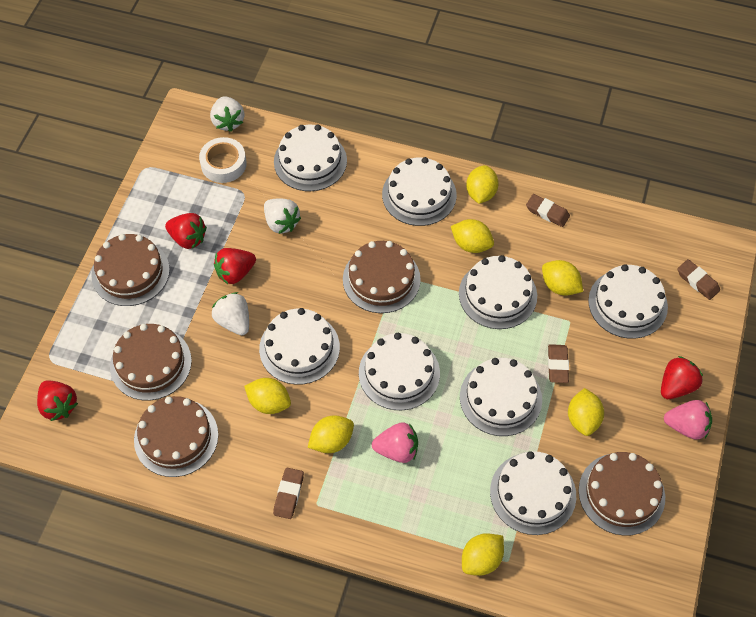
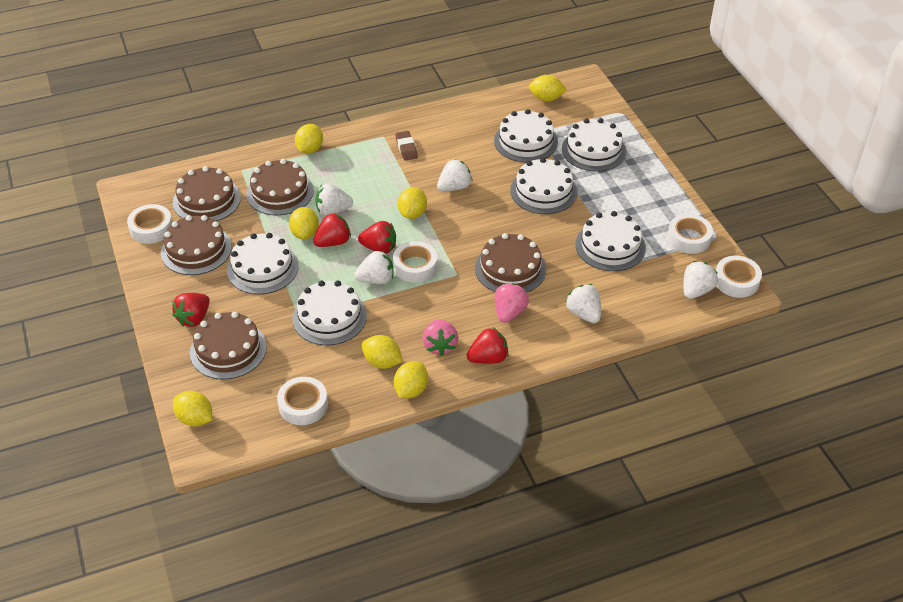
brown eraser: 4 -> 1
white cake: 8 -> 6
white strawberry: 3 -> 5
white tape: 1 -> 5

